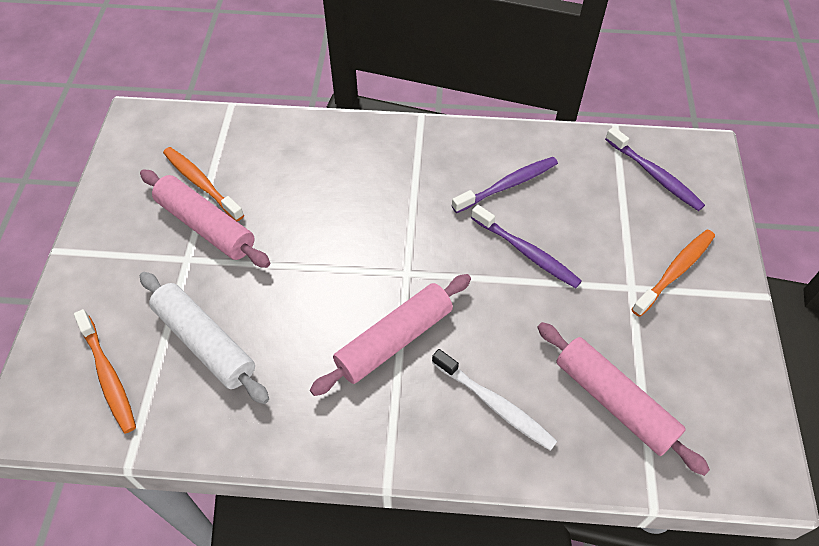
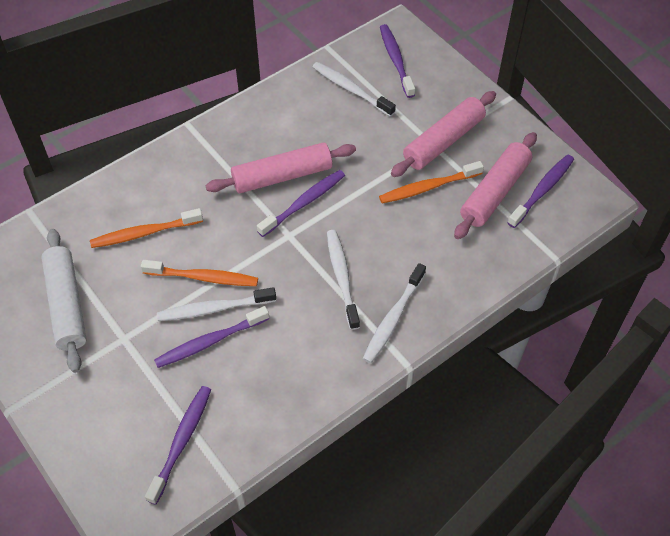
purple toothbrush: 3 -> 5
white toothbrush: 1 -> 4

